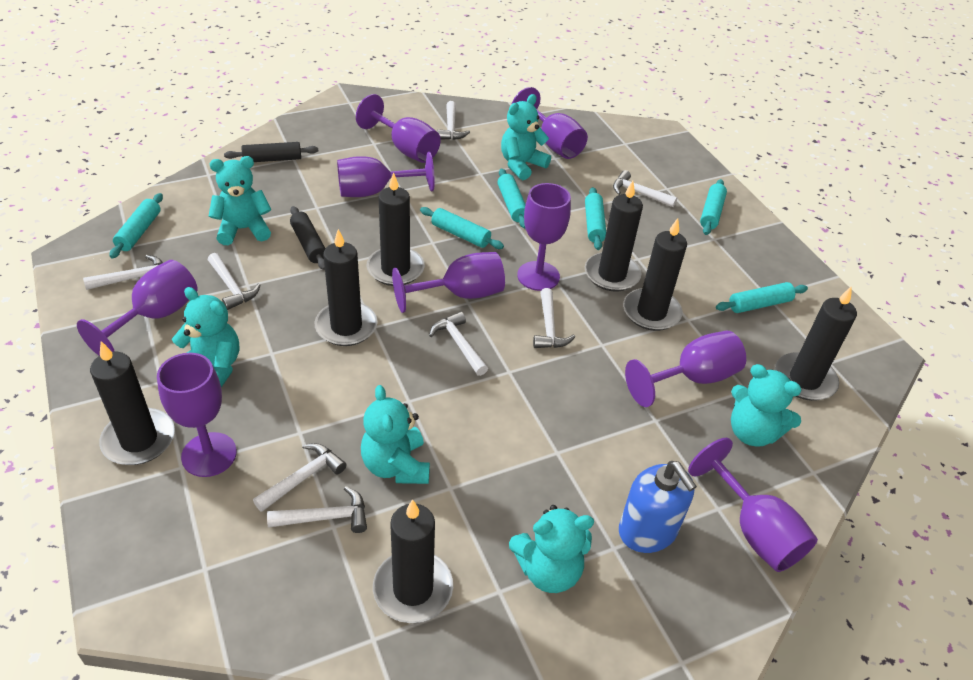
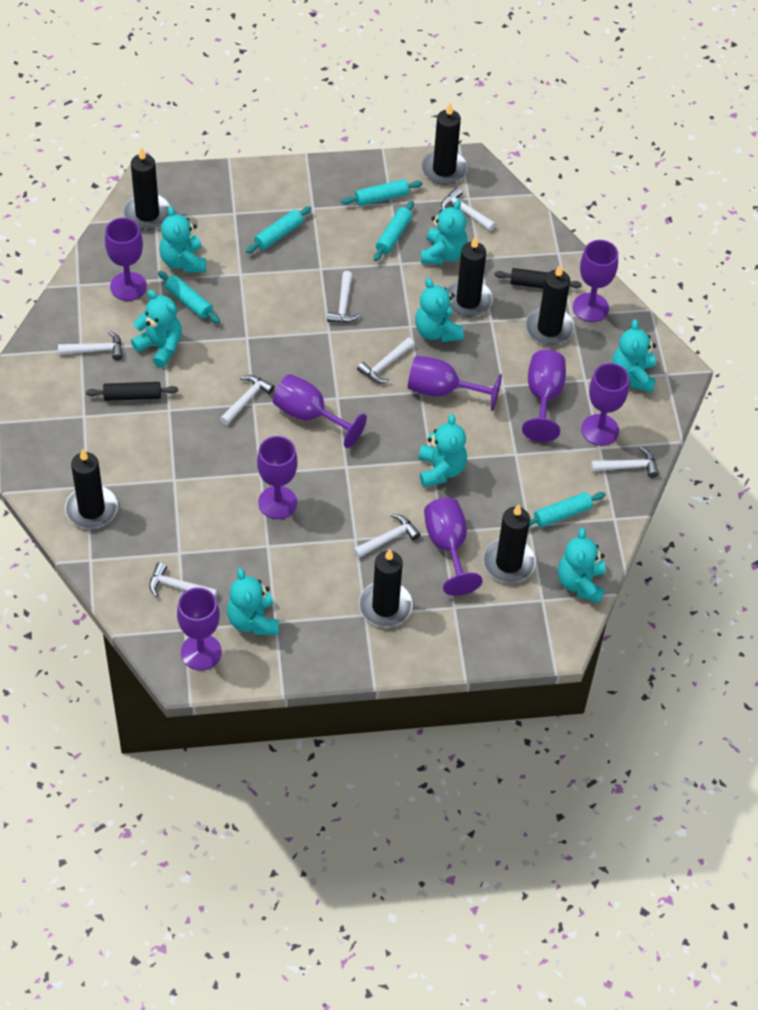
blue soap dispenser: 1 -> 0
turquoise rolling pin: 6 -> 5
turquoise teddy bear: 6 -> 8

